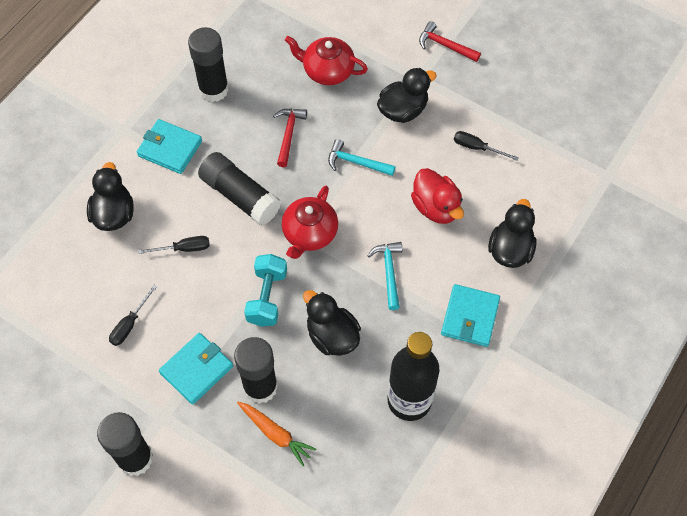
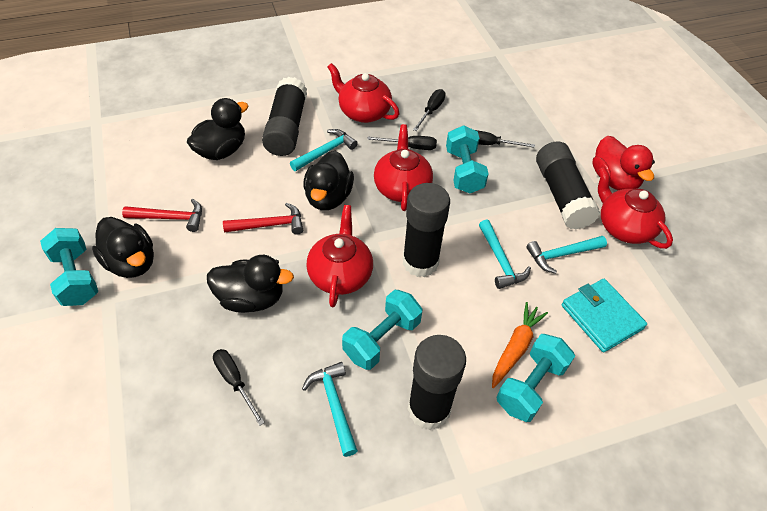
black bottle: 1 -> 0
black screwdriver: 3 -> 4
red teapot: 2 -> 4
turquoise dumbbell: 1 -> 4
turquoise hammer: 2 -> 4
turquoise wallet: 3 -> 1

